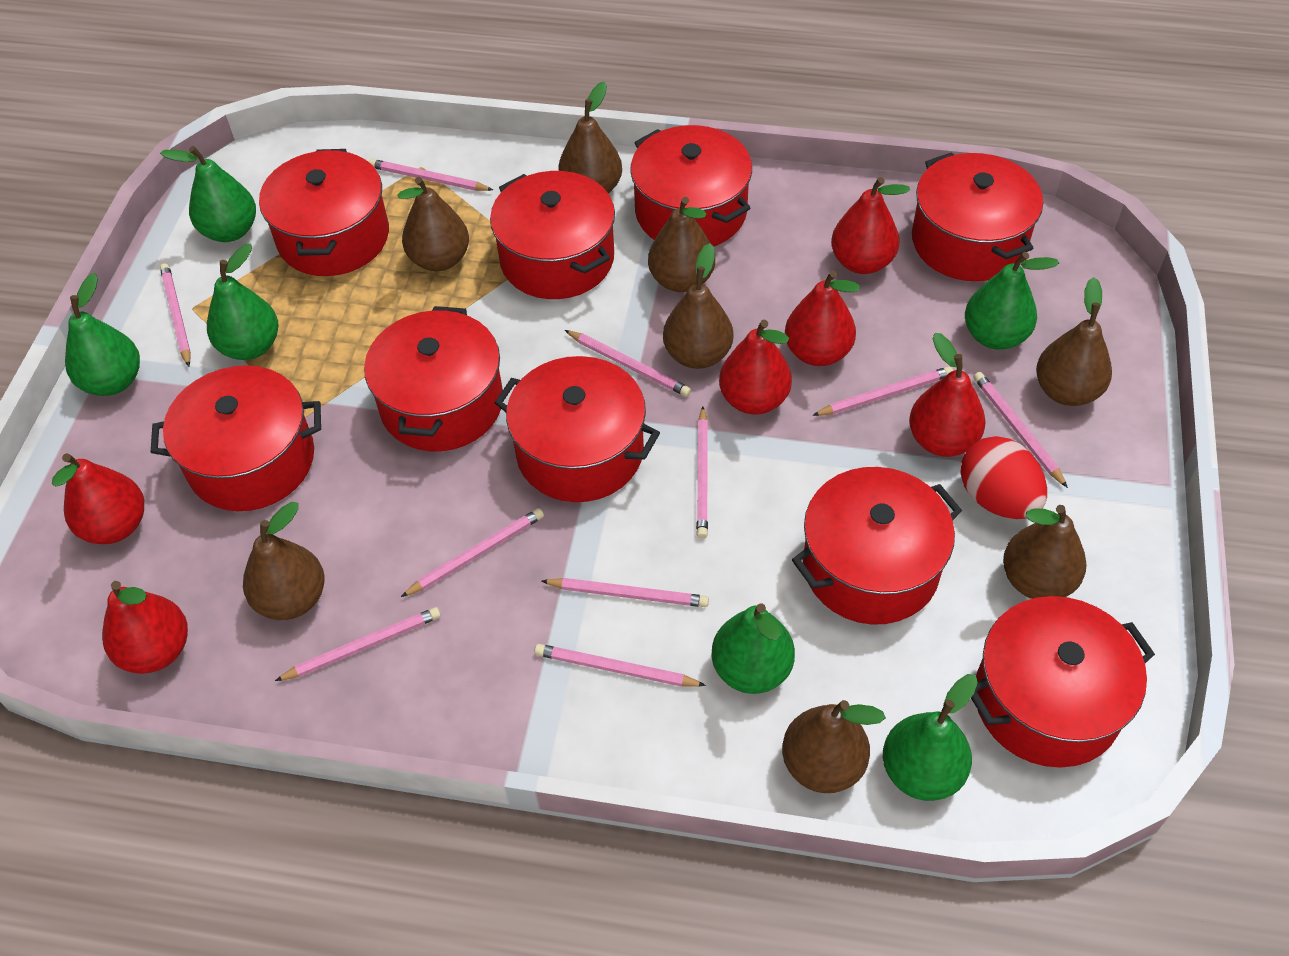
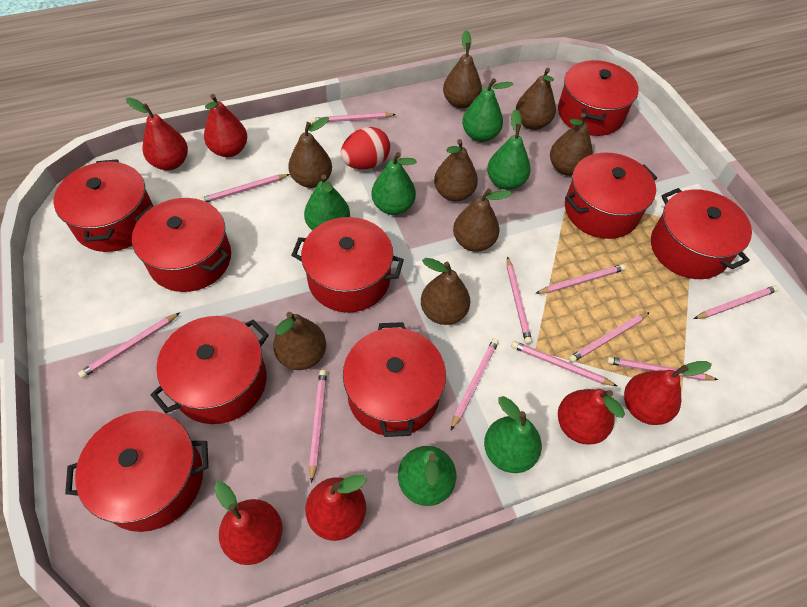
pink pencil: 10 -> 11

